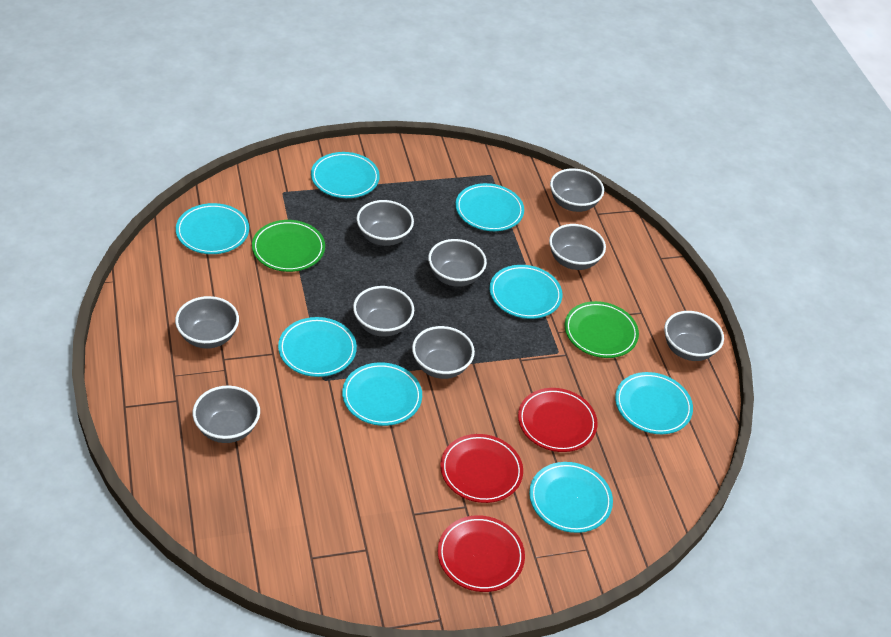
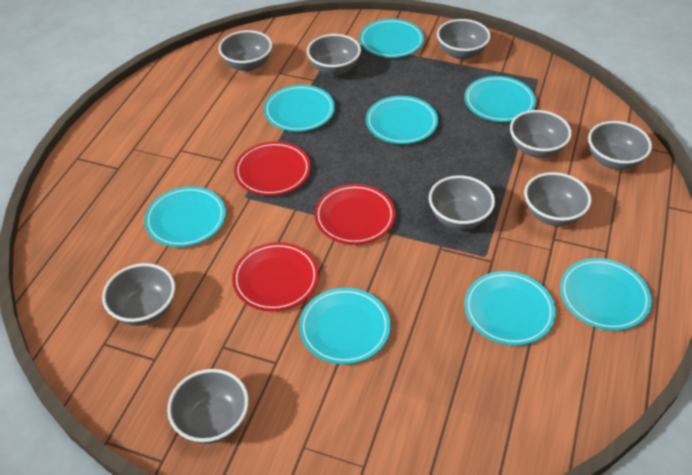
green plate: 2 -> 0

